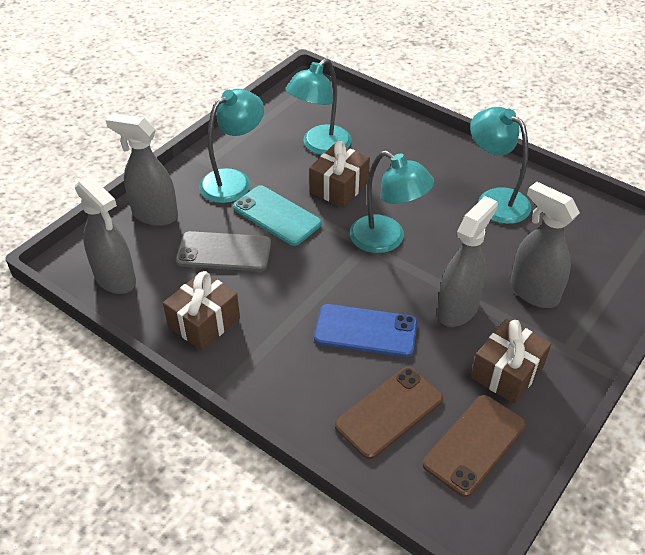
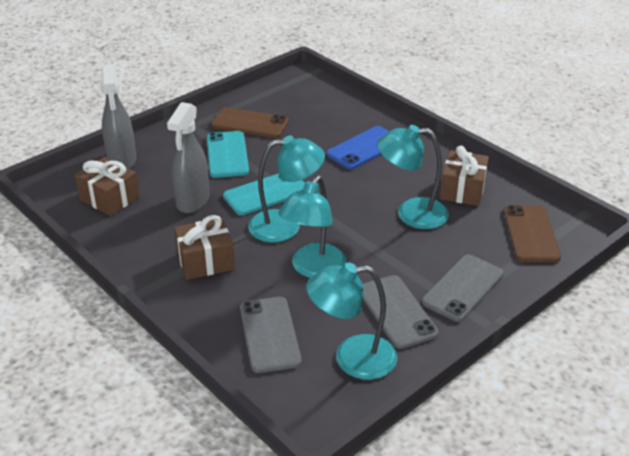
grey phone: 1 -> 3
grey spray bottle: 4 -> 2
turquoise phone: 1 -> 2

